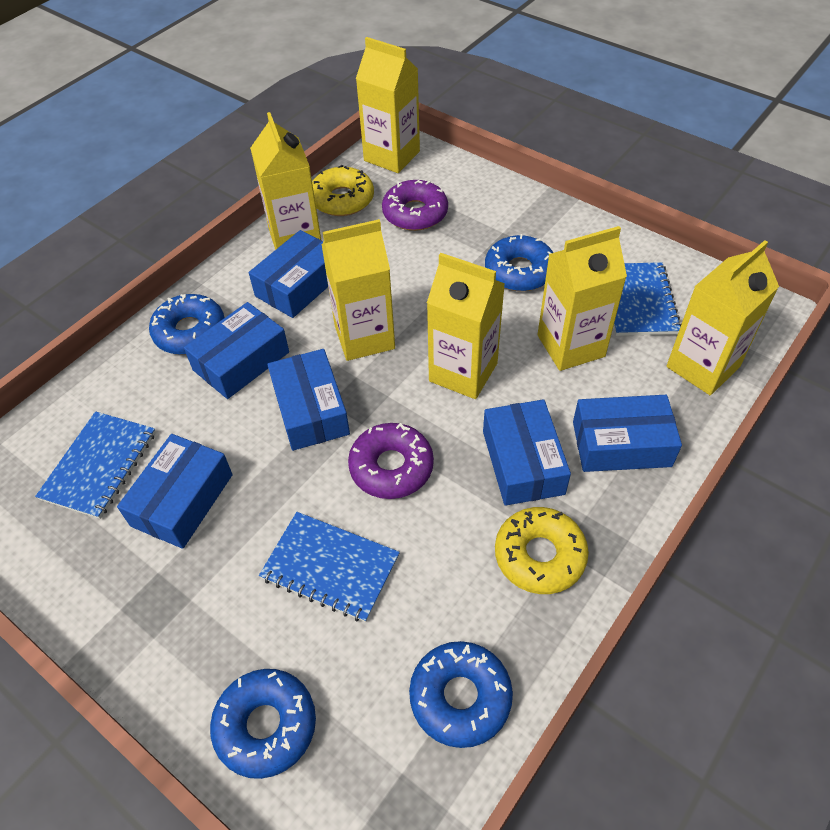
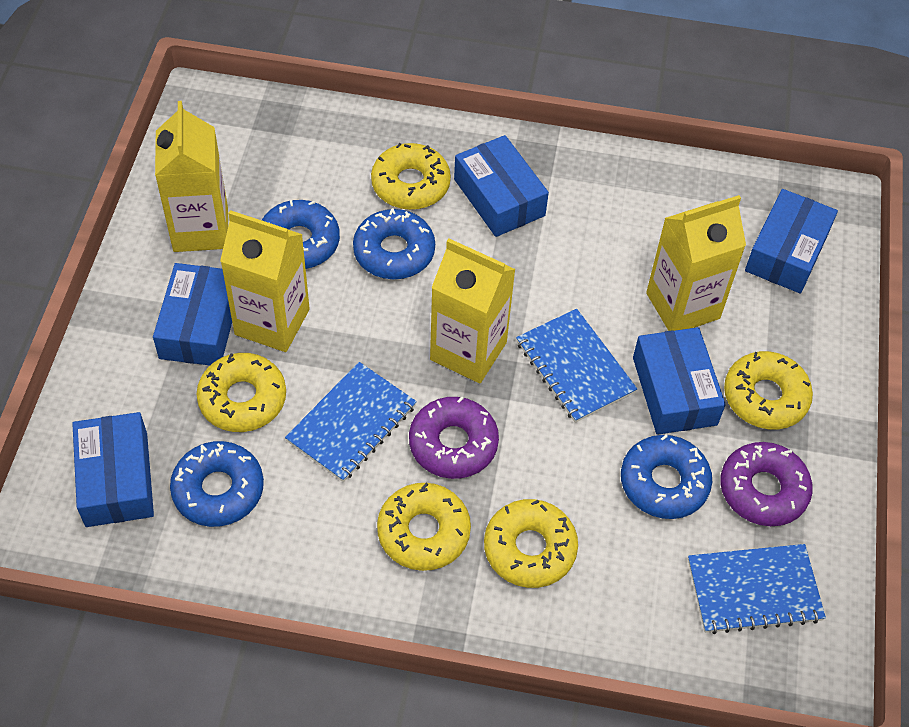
blue box: 6 -> 5
yellow carton: 6 -> 4
yellow donut: 2 -> 5

